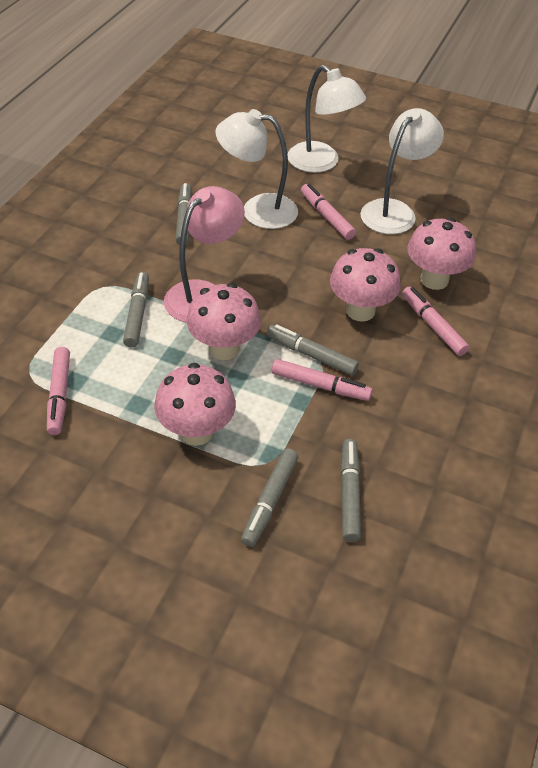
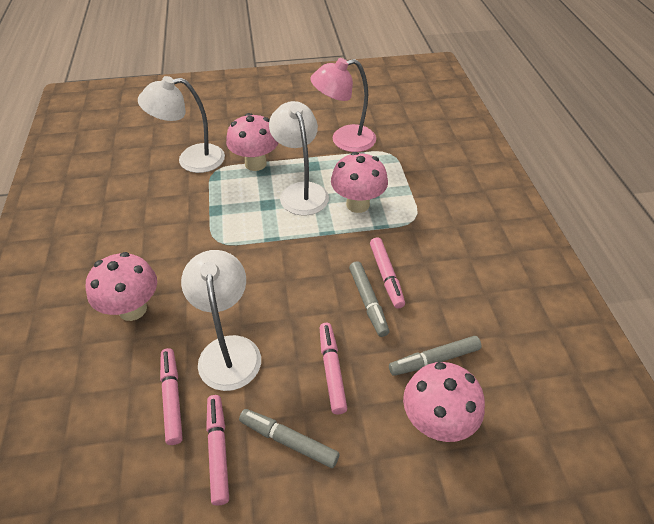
grey marker: 5 -> 3

